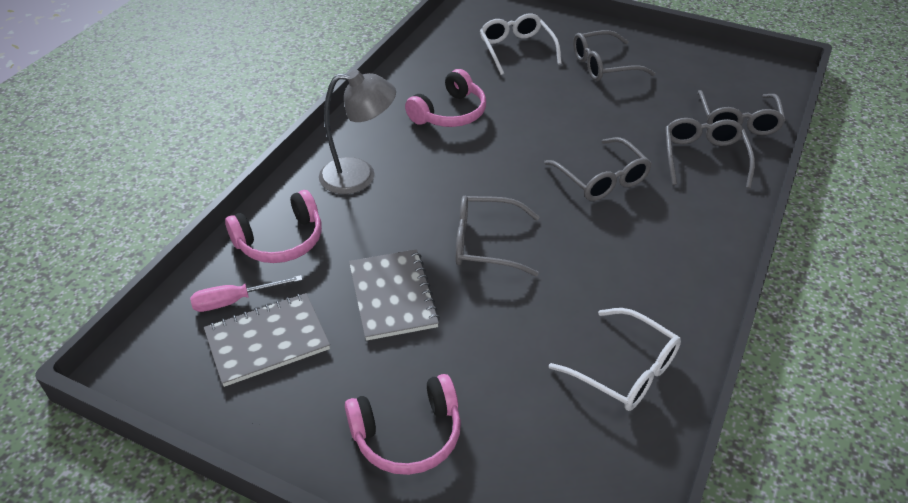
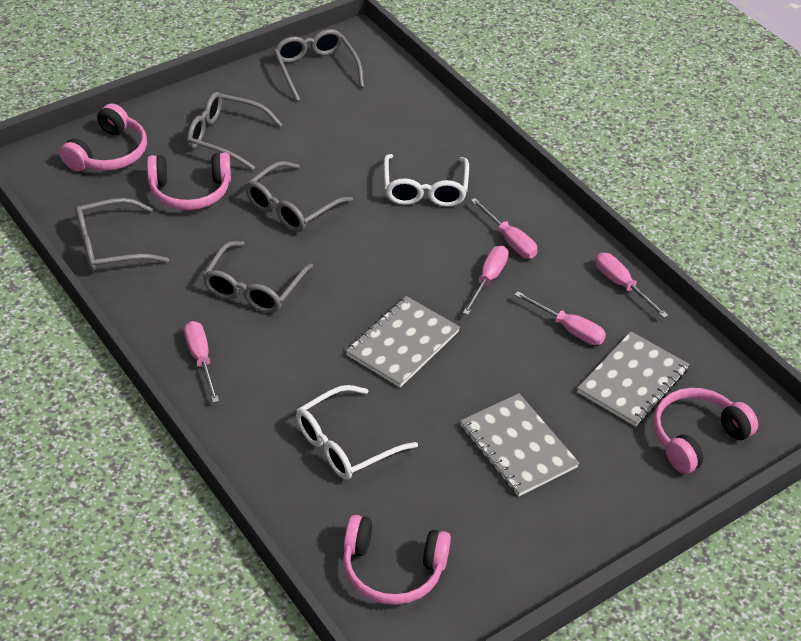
grey lamp: 1 -> 0
grey notebook: 2 -> 3
pink headphones: 3 -> 4
pink screwdriver: 1 -> 5

